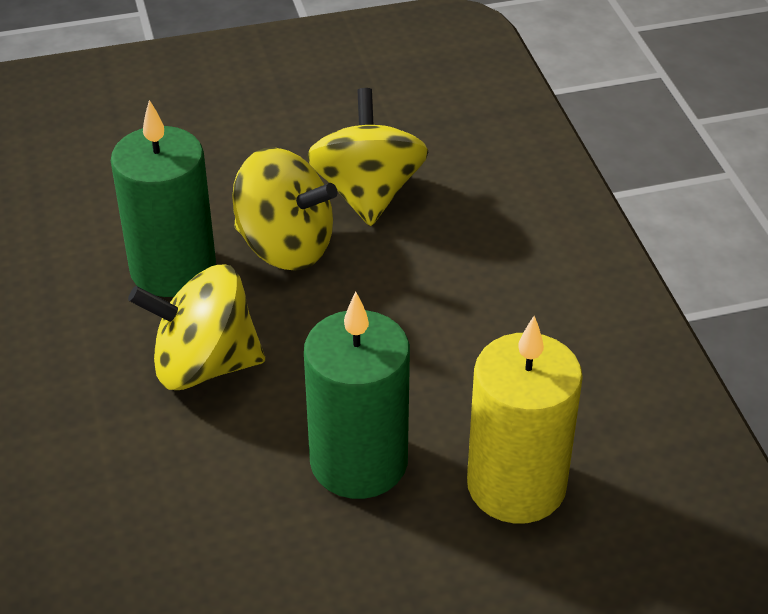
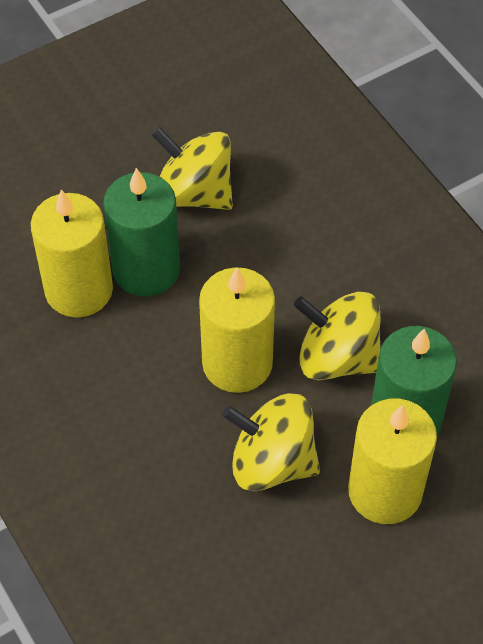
yellow candle: 1 -> 3

